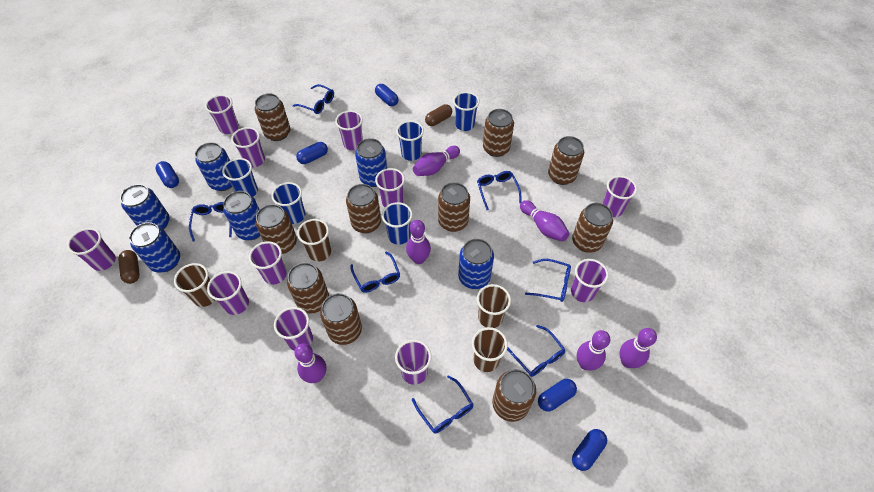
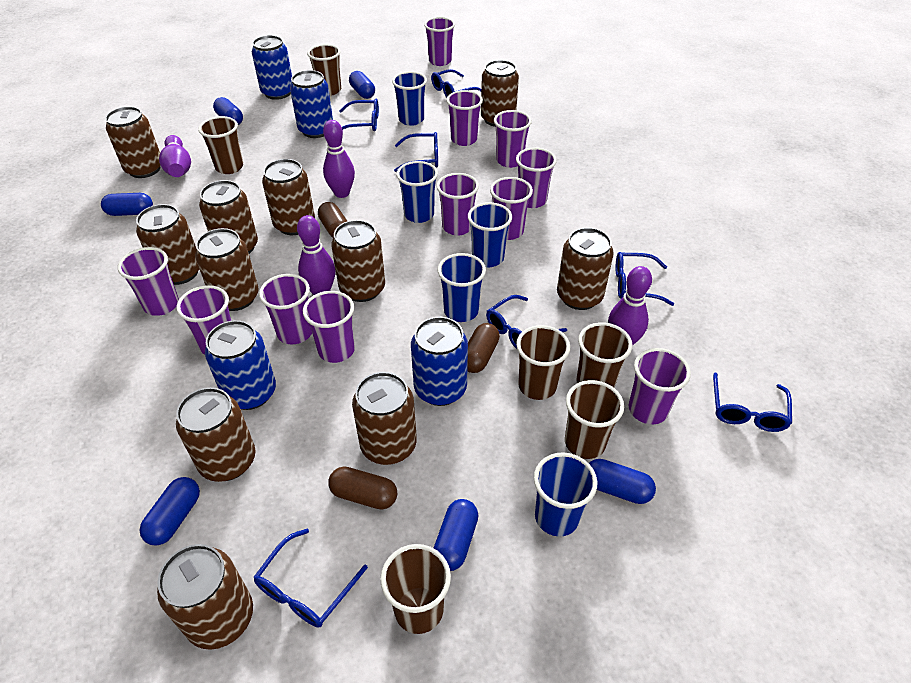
blue can: 6 -> 4
blue capsule: 5 -> 6
brown can: 10 -> 11
brown capsule: 2 -> 3
brown cup: 4 -> 6
purple bowling pin: 6 -> 4

